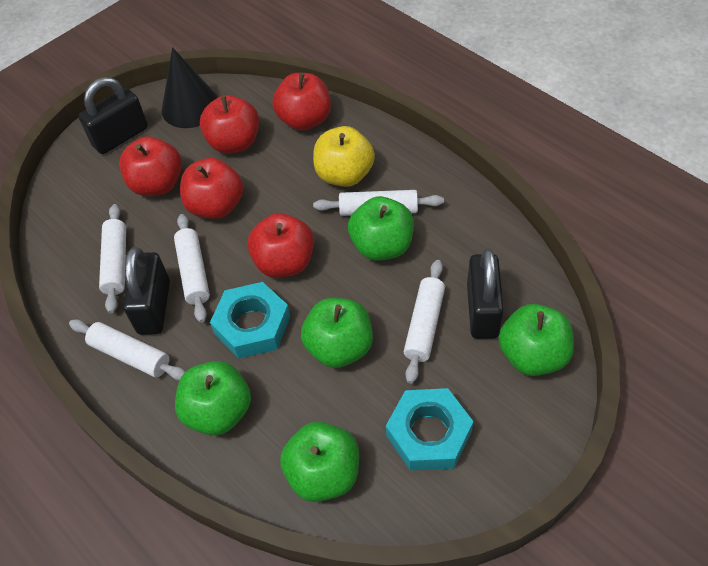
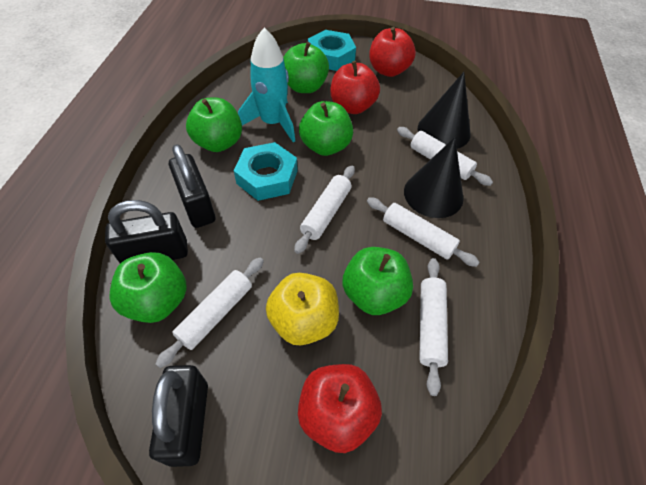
black cone: 1 -> 2
red apple: 5 -> 3
turquoise rocket: 0 -> 1

